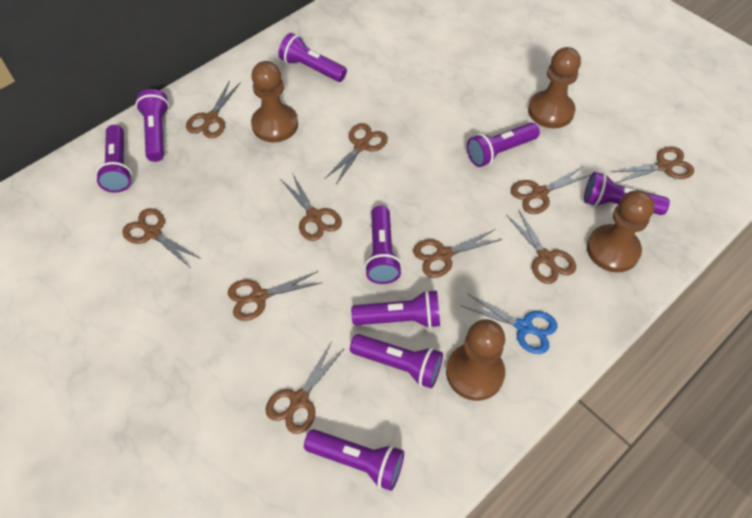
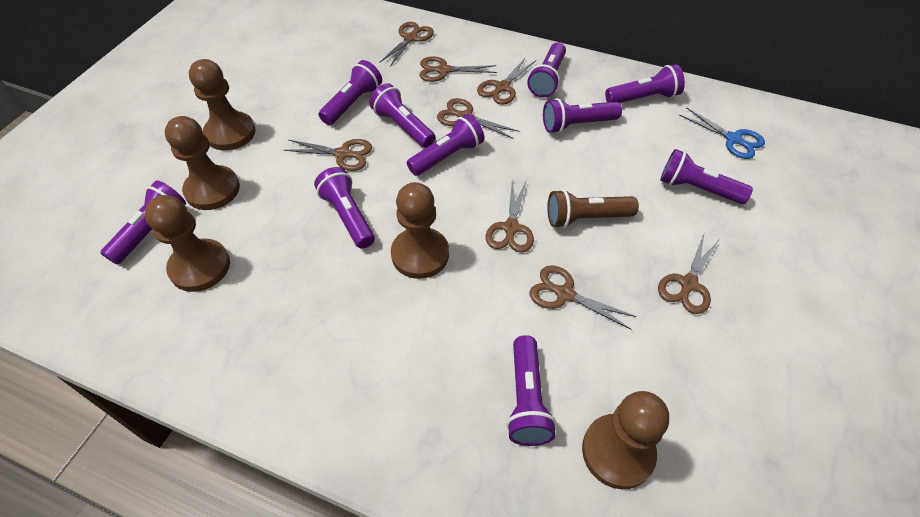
brown flashlight: 0 -> 1
brown pawn: 4 -> 5
brown scissors: 10 -> 8
purple flashlight: 9 -> 10

